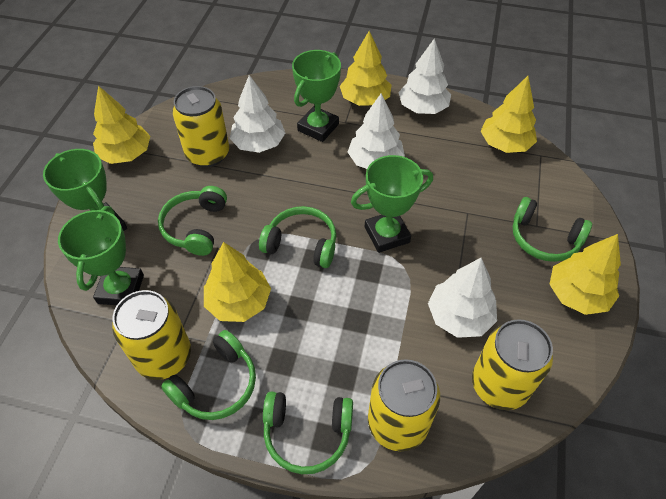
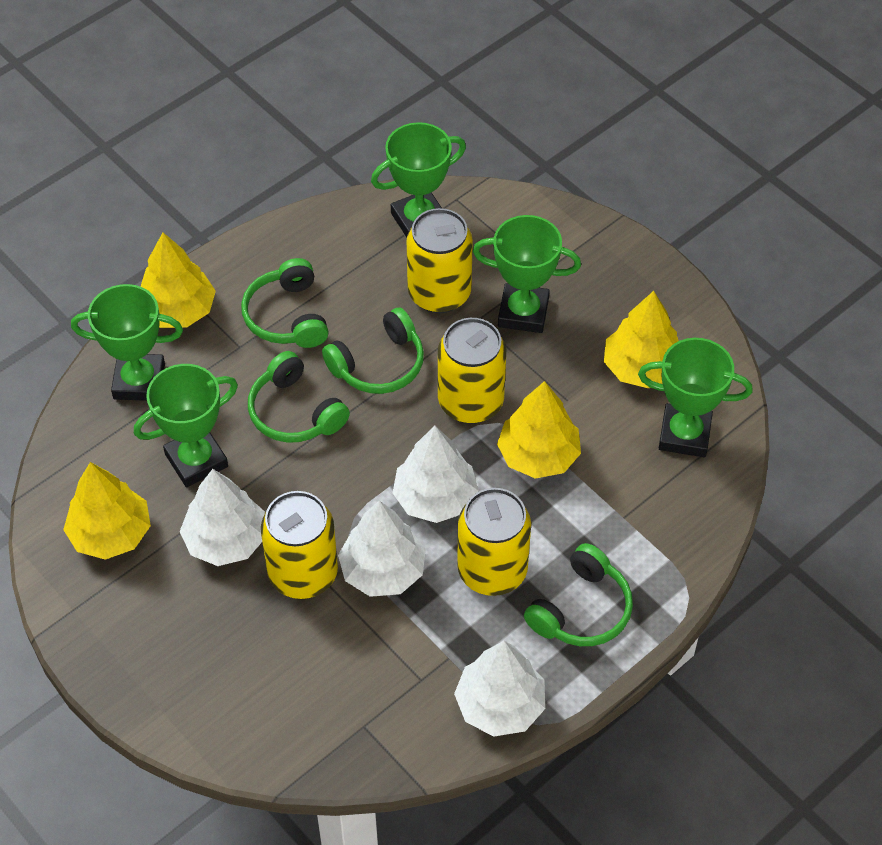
green headphones: 5 -> 4
green trophy: 4 -> 5
yellow tree: 5 -> 4

